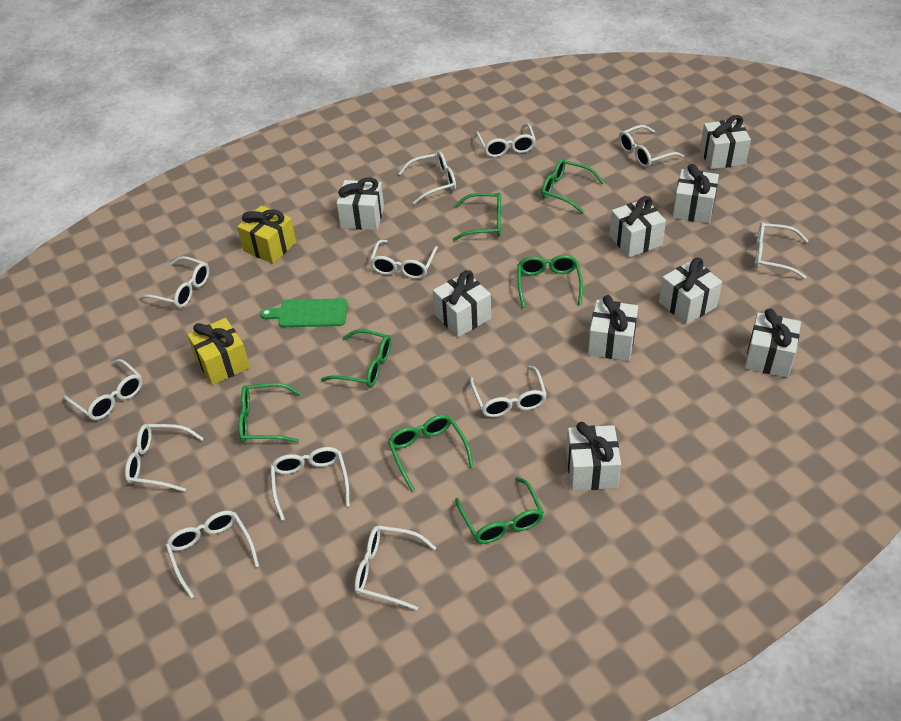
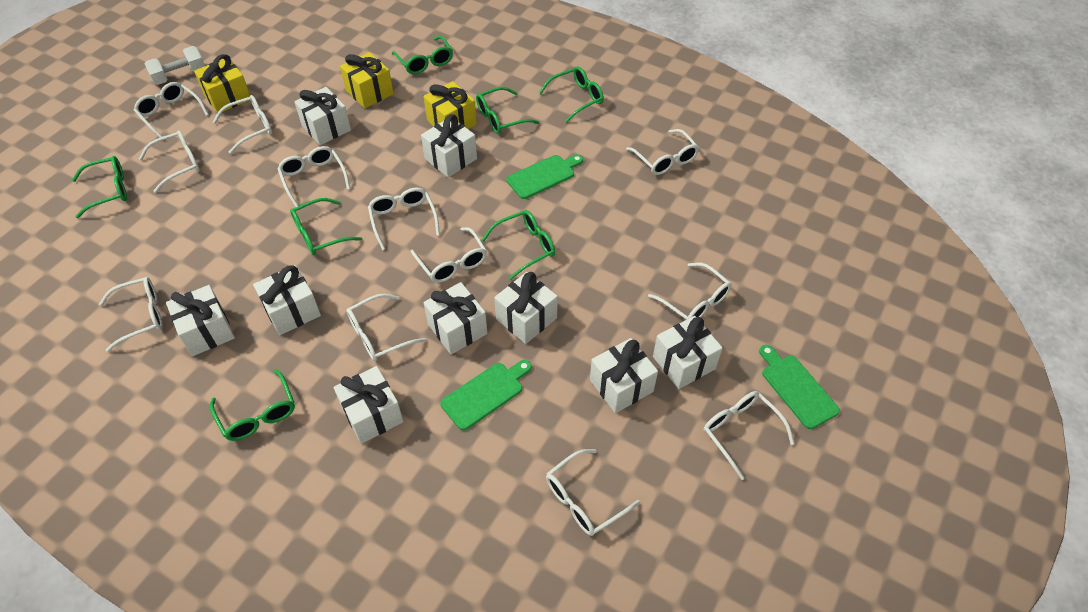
green cutting board: 1 -> 3
white dumbbell: 0 -> 1
yellow gift: 2 -> 3

